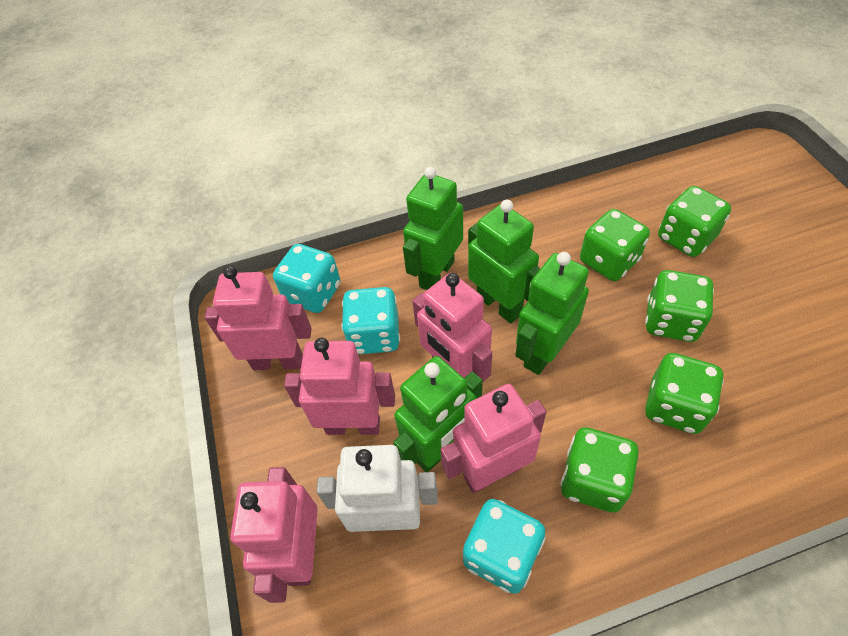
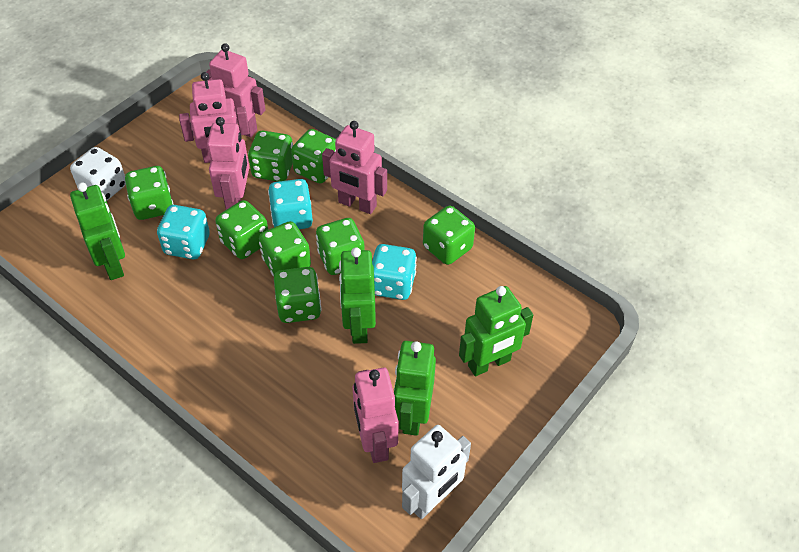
green dice: 5 -> 8
white dice: 0 -> 1

